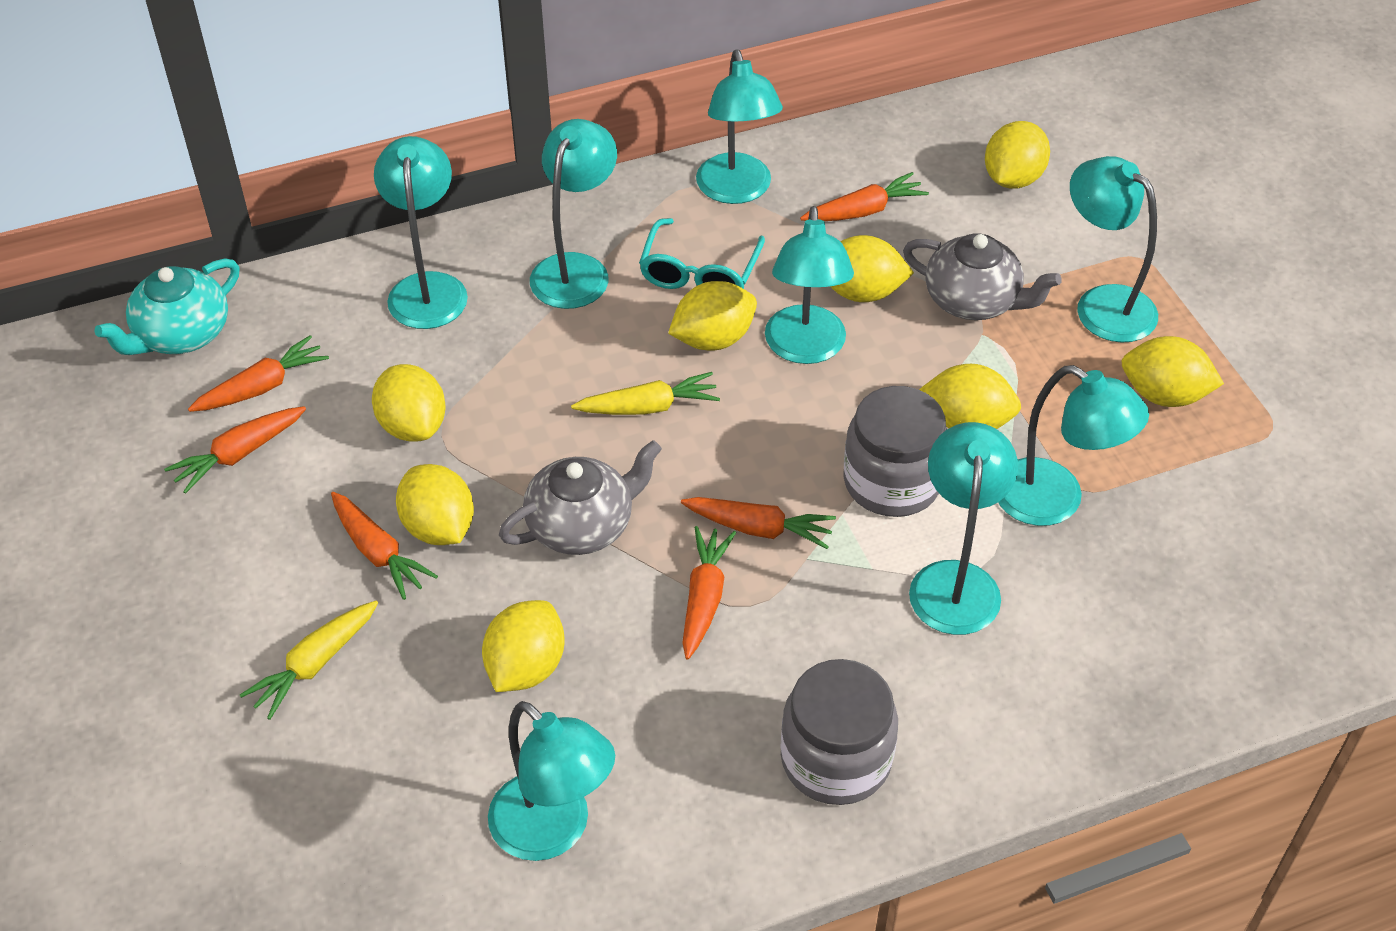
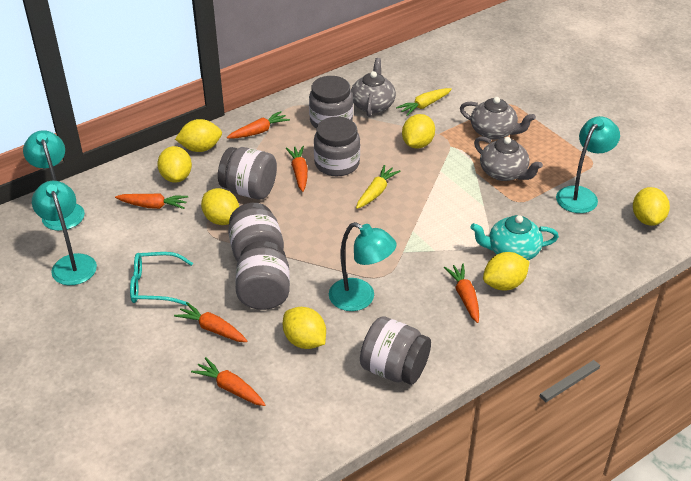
grey jar: 2 -> 6
grey teapot: 2 -> 3
turquoise lamp: 8 -> 4
yellow lemon: 8 -> 7

